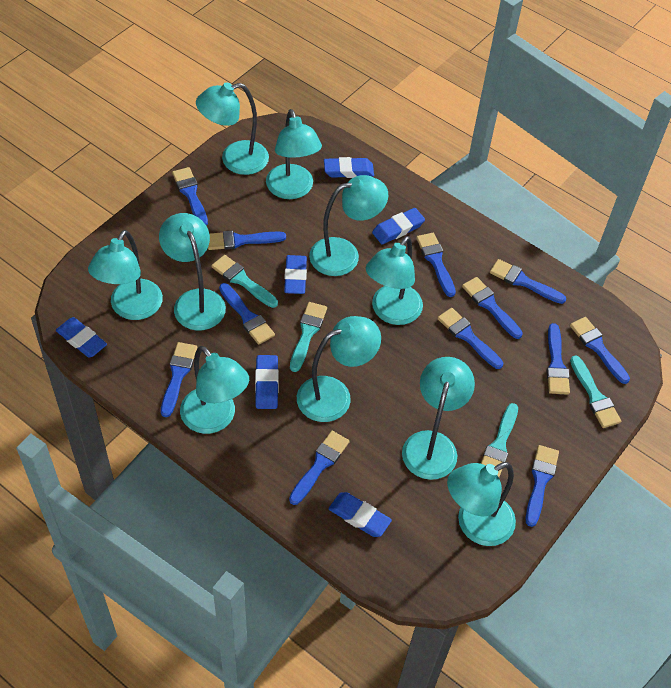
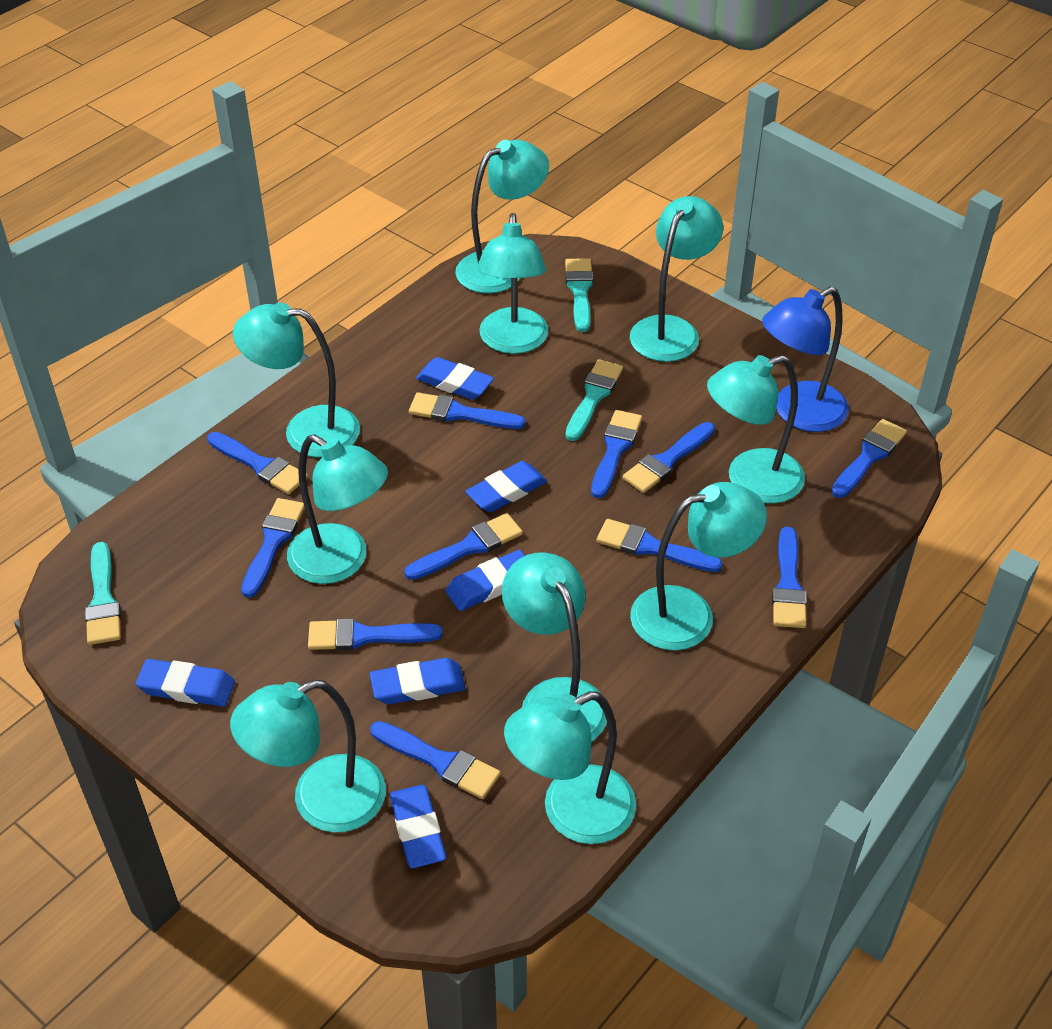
blue brush: 12 -> 11
blue lamp: 0 -> 1
turquoise brush: 4 -> 3

